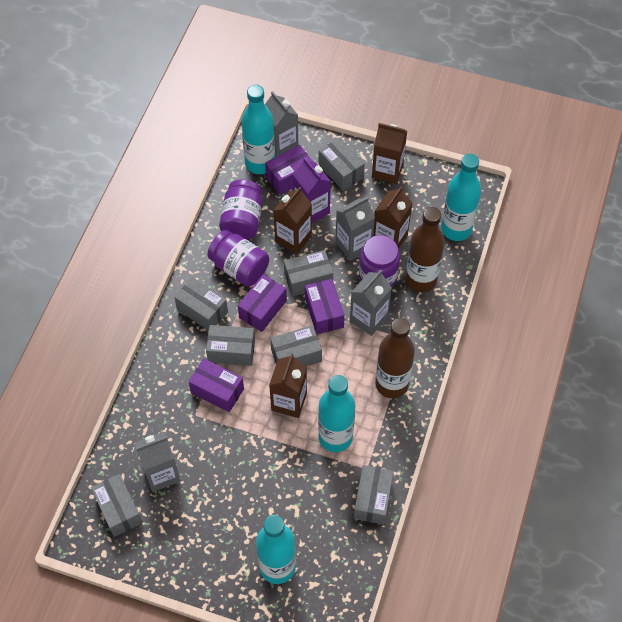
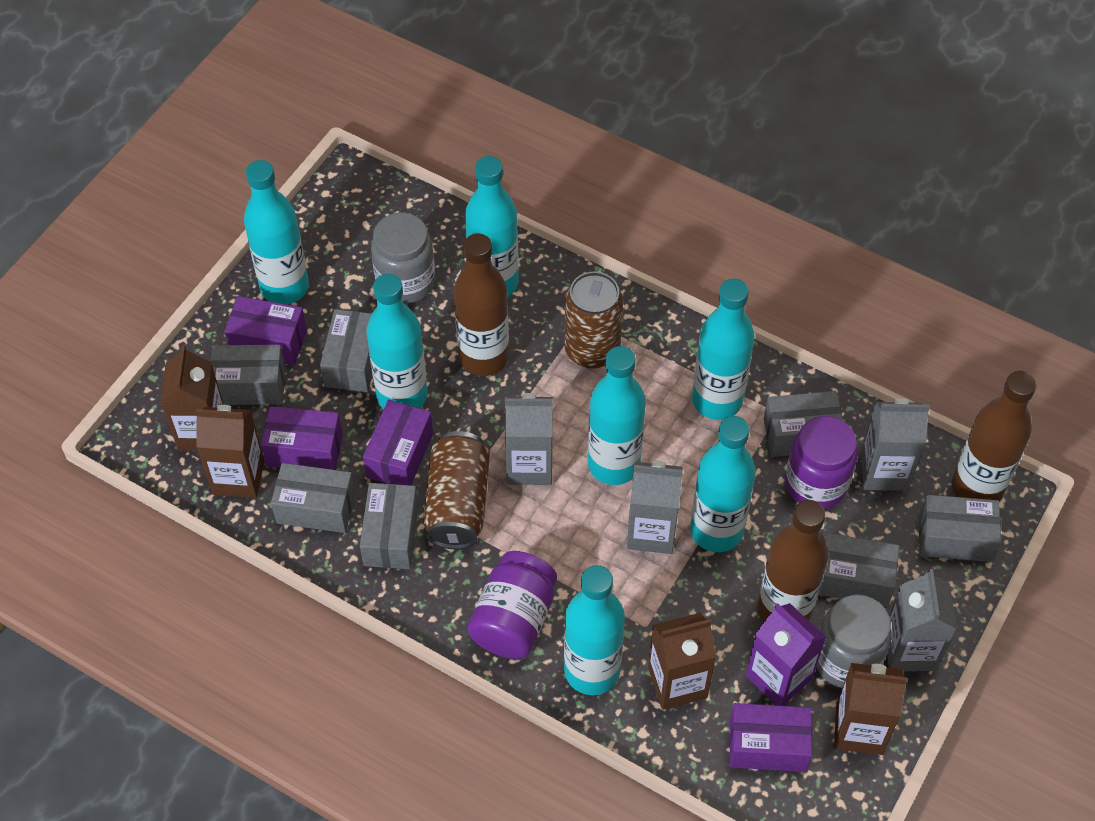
brown bottle: 2 -> 3
brown can: 0 -> 2
grey jar: 0 -> 2
purple jar: 3 -> 2
turquoise bottle: 4 -> 7

